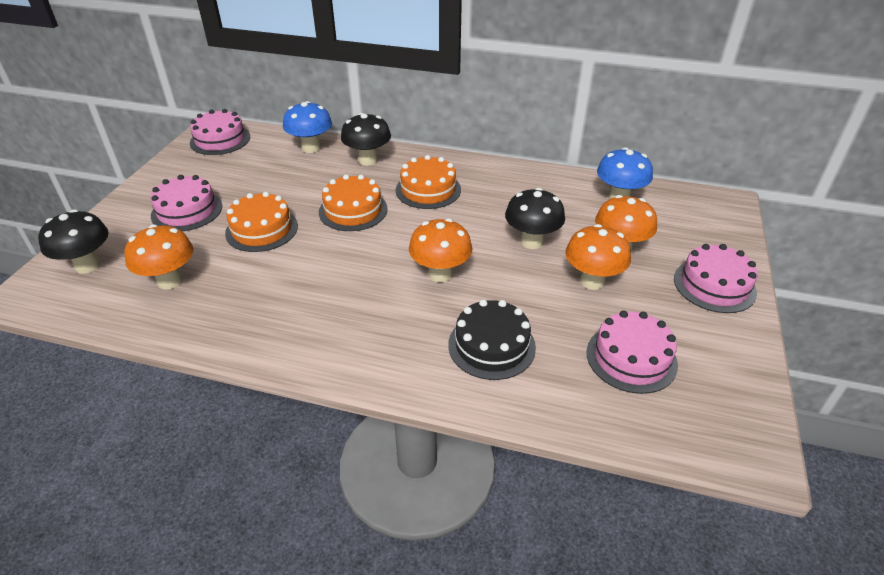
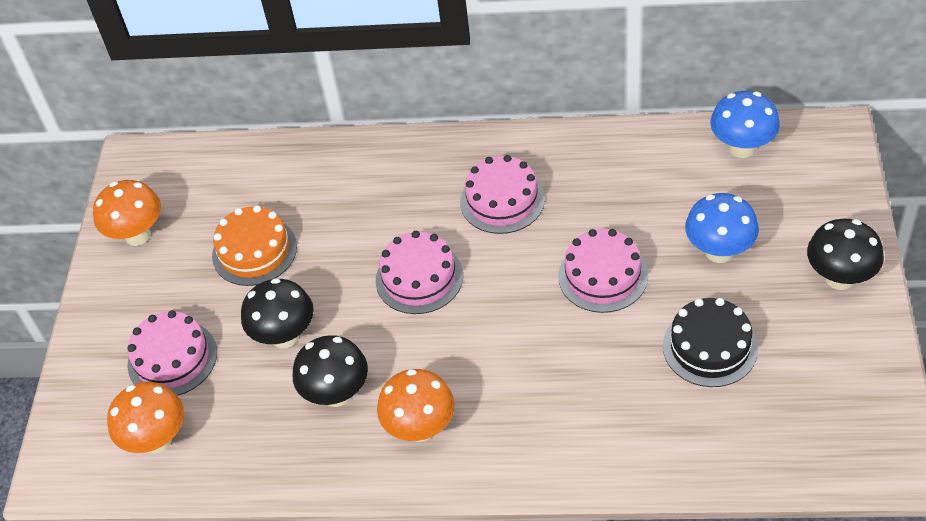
orange cake: 3 -> 1
orange mushroom: 4 -> 3

